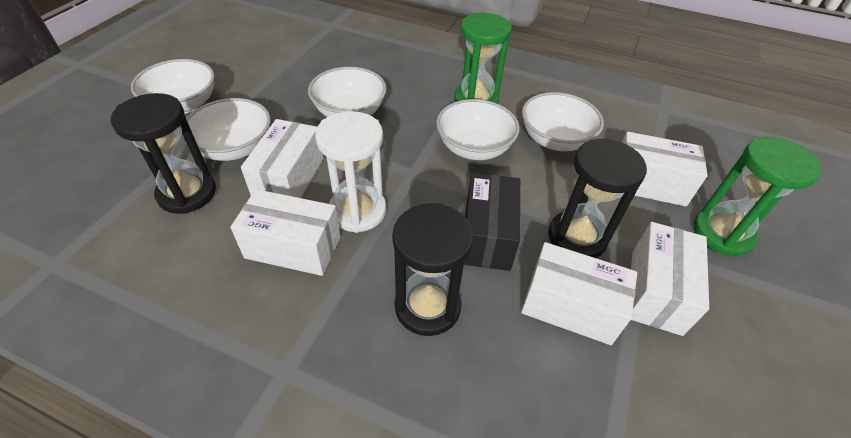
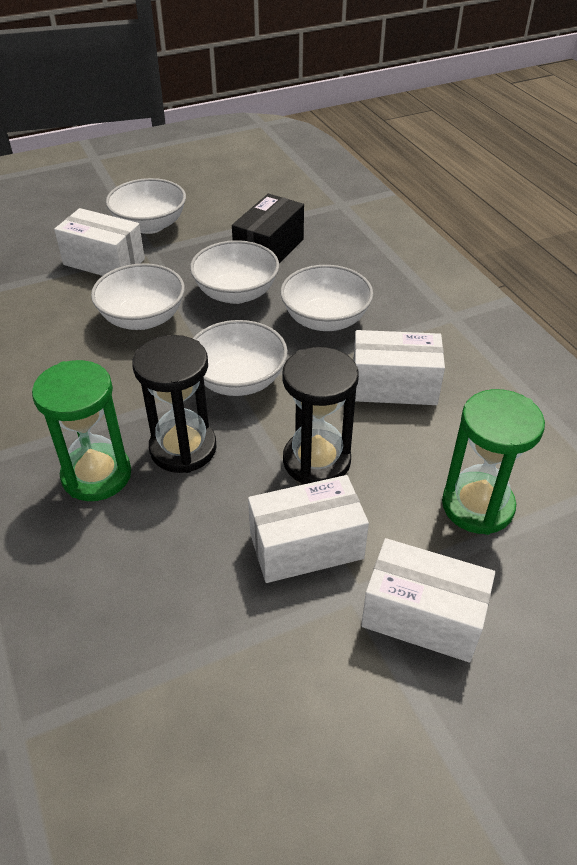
black hourglass: 3 -> 2
white box: 5 -> 4
white hourglass: 1 -> 0

